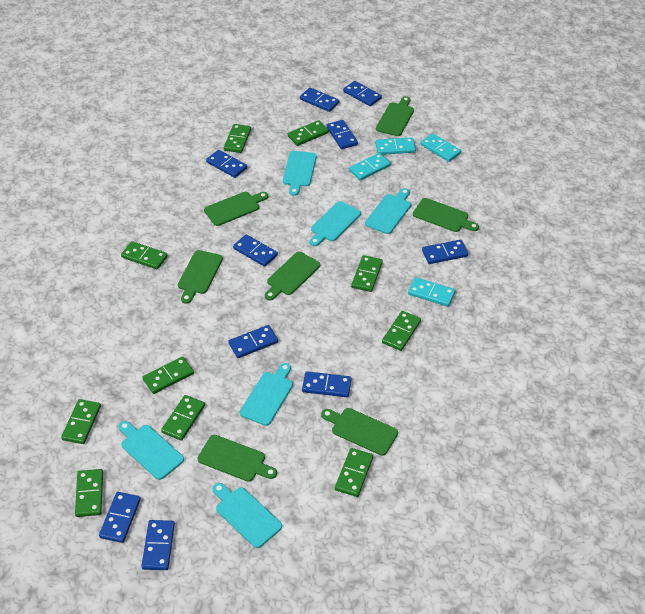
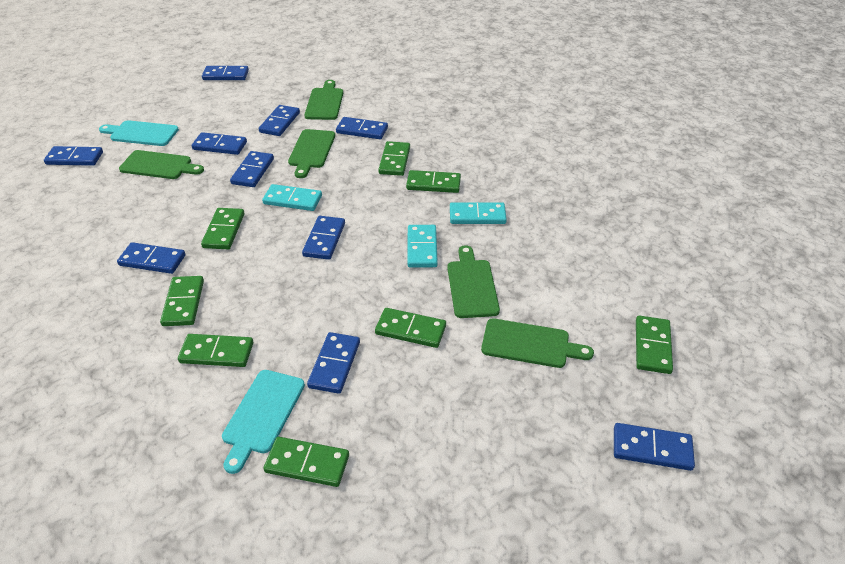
green cutting board: 7 -> 5
green domino: 10 -> 8
turquoise cutting board: 6 -> 2
turquoise domino: 4 -> 3

